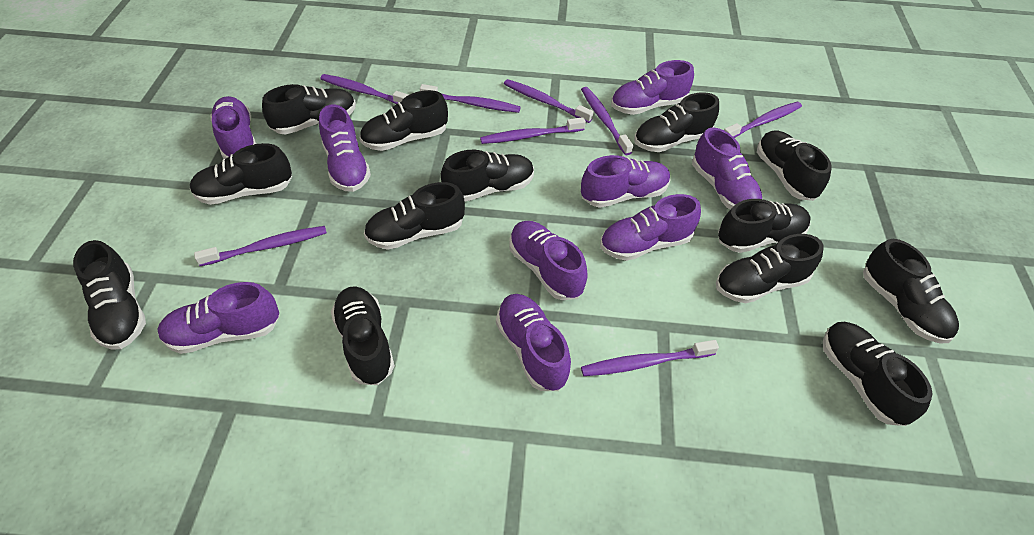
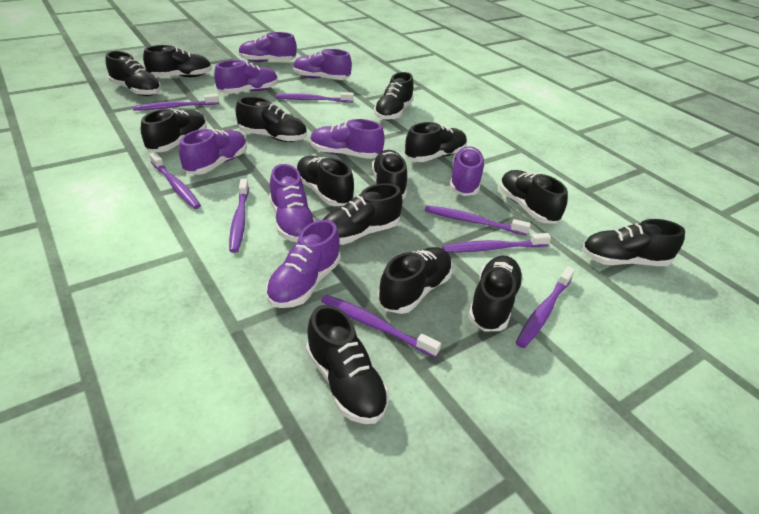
black shoe: 13 -> 14
purple shoe: 9 -> 8

